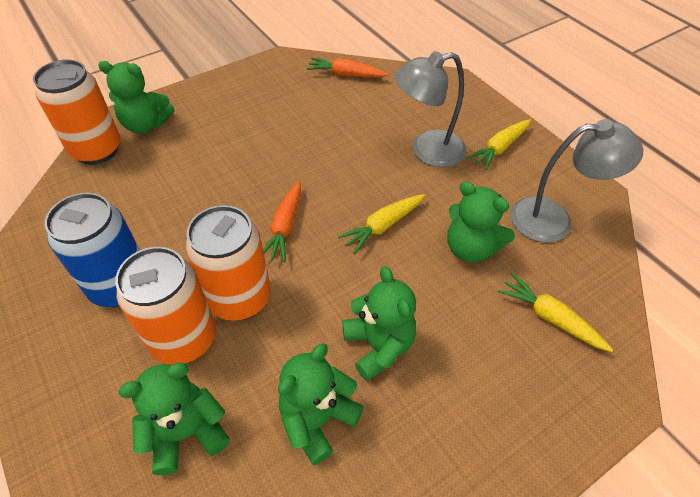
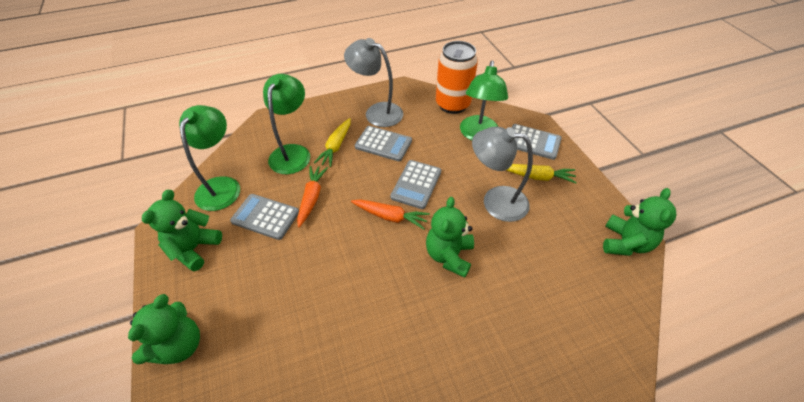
blue can: 1 -> 0
green lamp: 0 -> 3
green teddy bear: 5 -> 4
grey calculator: 0 -> 4
orange can: 3 -> 1
yellow carrot: 3 -> 2

